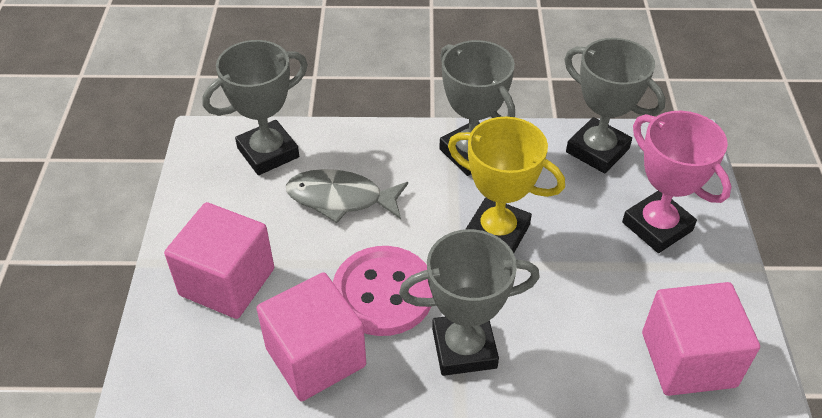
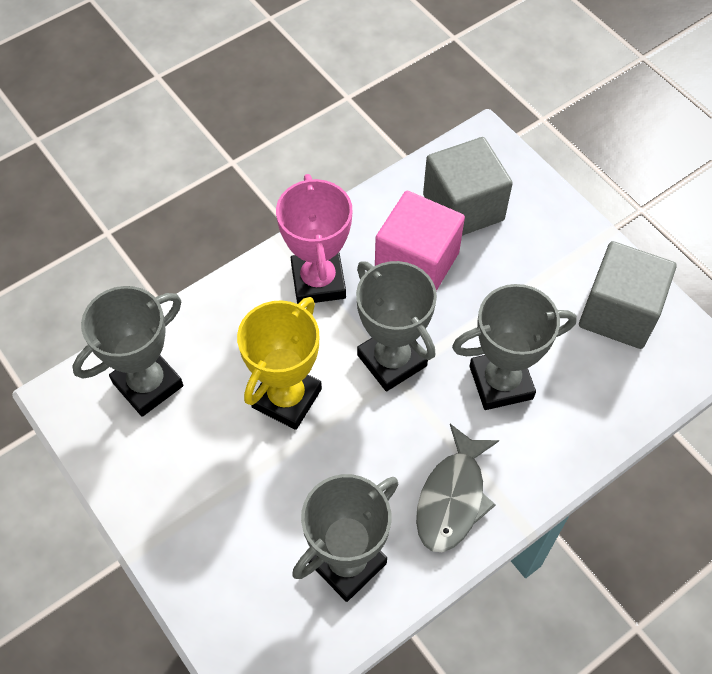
grey cube: 0 -> 2
pink button: 1 -> 0
pink cube: 3 -> 1

